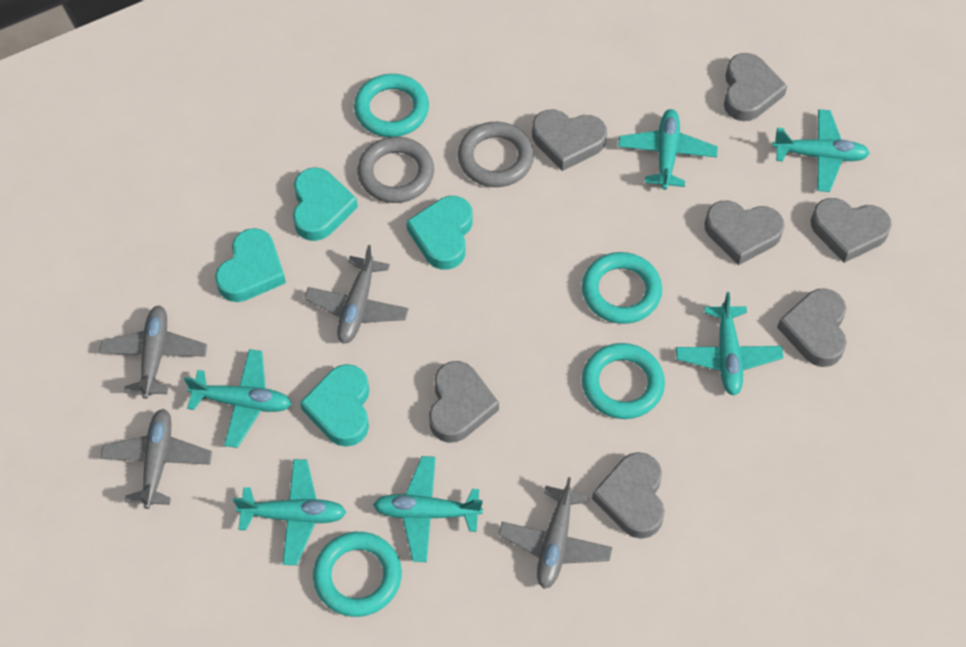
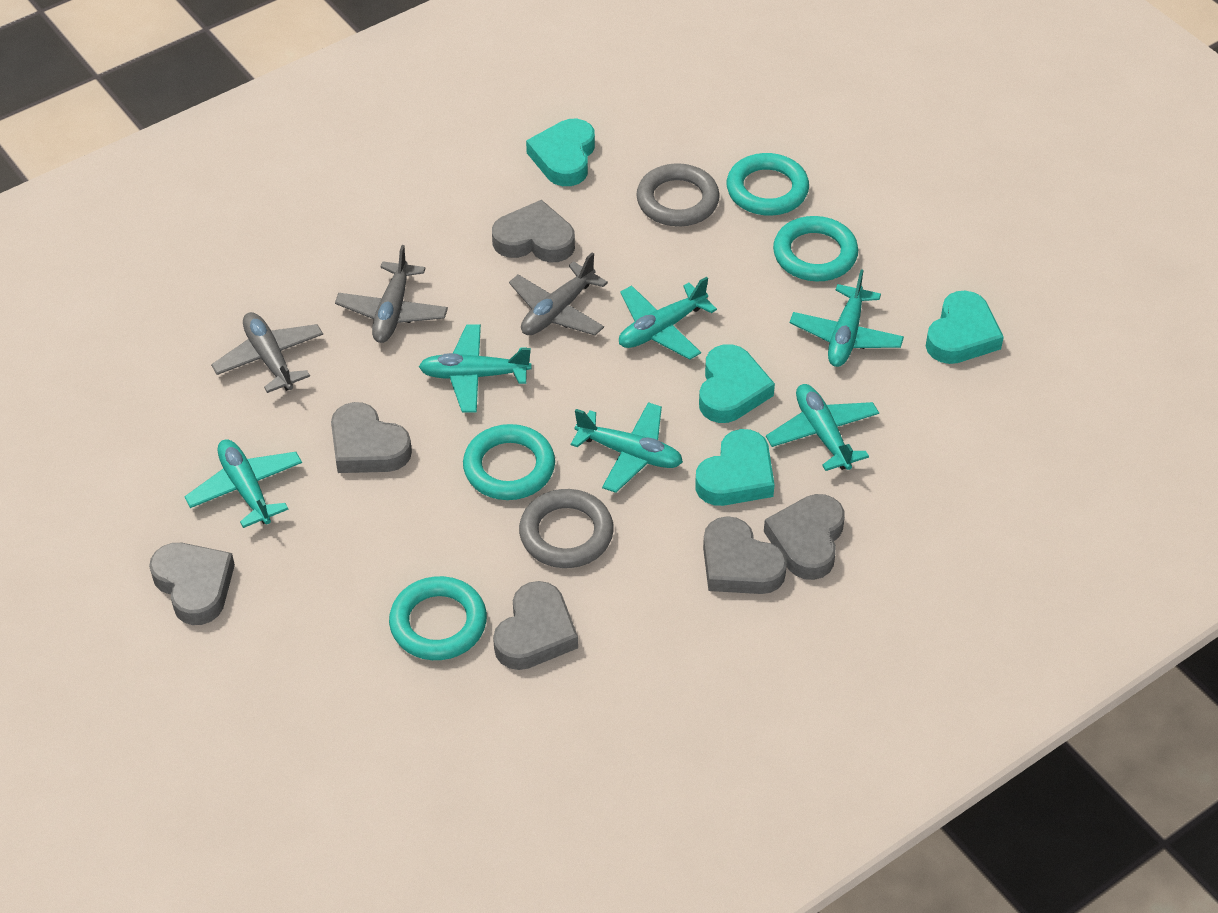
grey heart: 7 -> 6
grey plane: 4 -> 3

